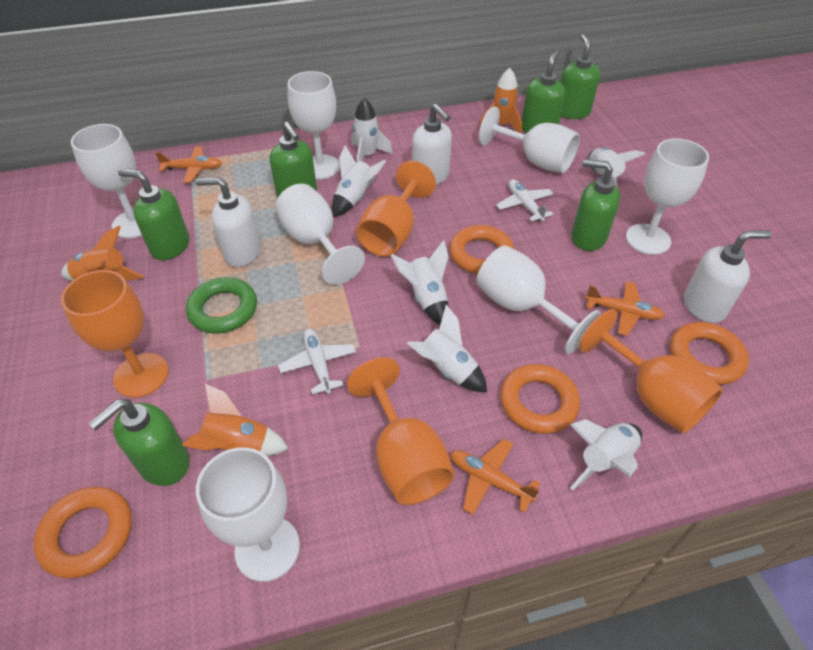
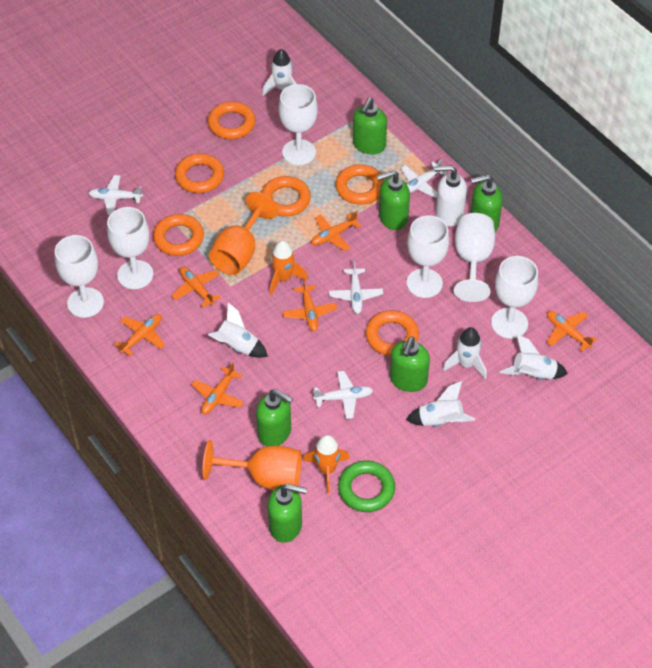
orange goblet: 4 -> 2
orange plane: 3 -> 6
orange ring: 4 -> 6
orange rocket: 3 -> 2
white goblet: 7 -> 6
white plane: 2 -> 4
white rocket: 6 -> 5
white soap dispenser: 3 -> 1

